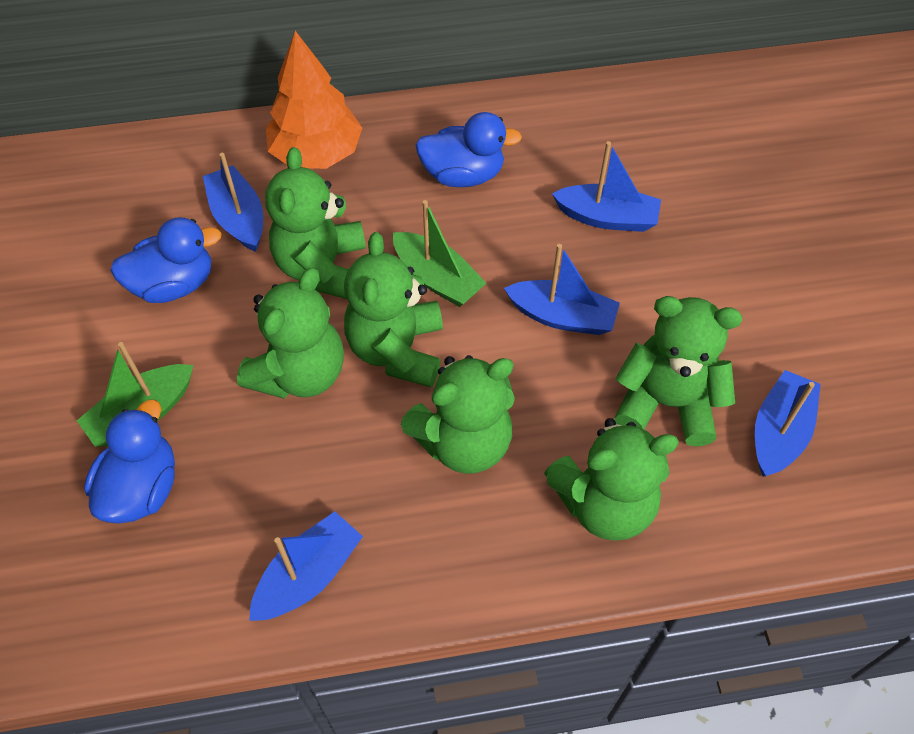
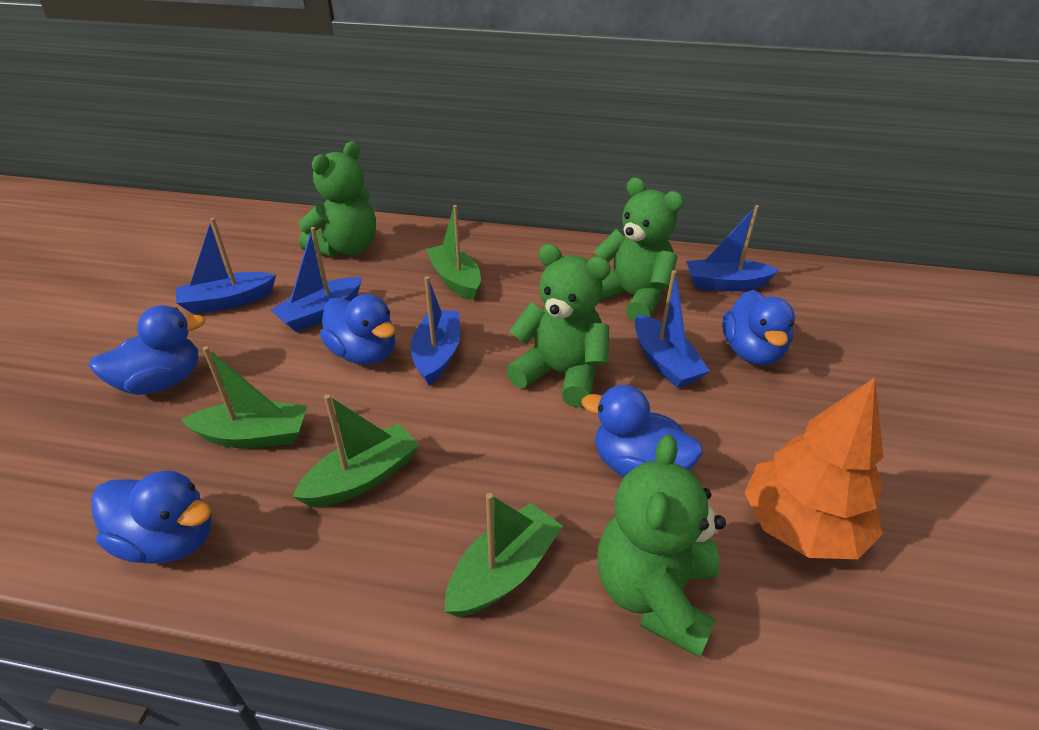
blue duck: 3 -> 5
green boat: 2 -> 4
green teddy bear: 6 -> 4

